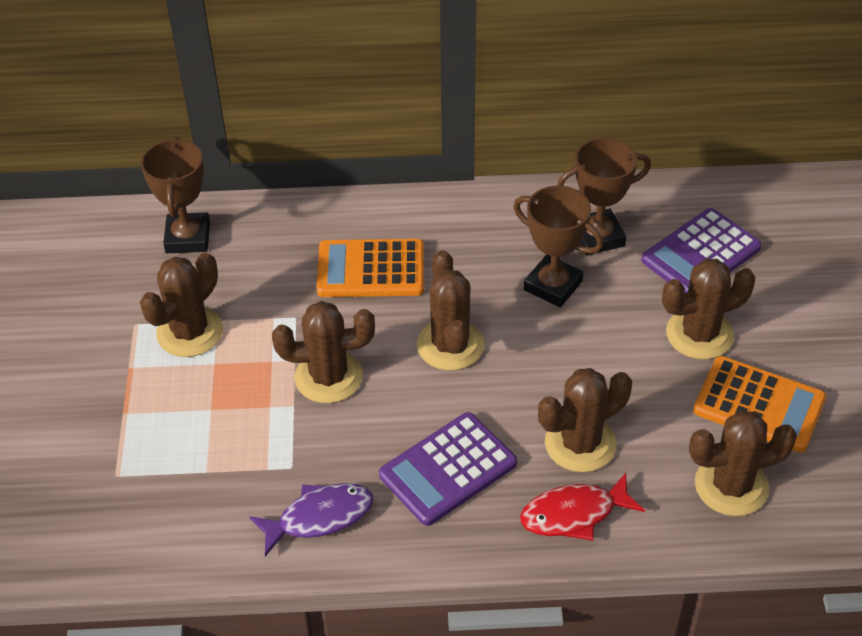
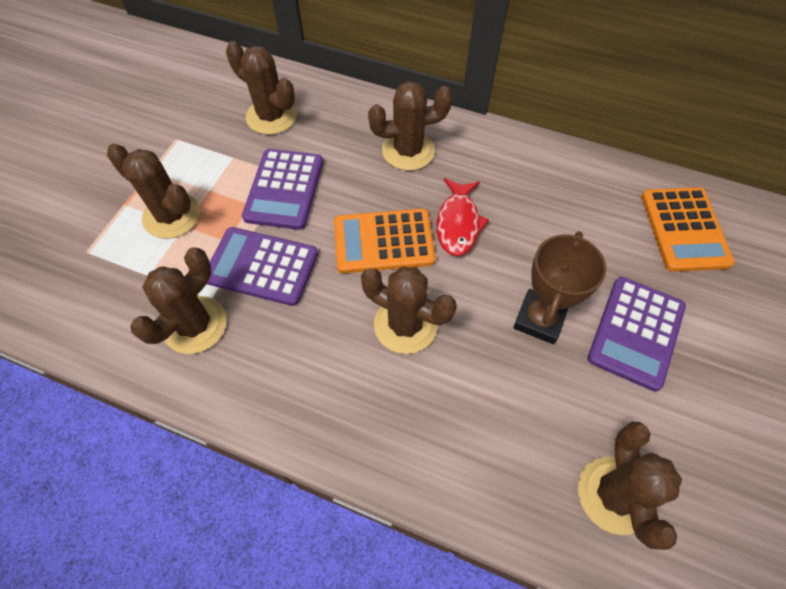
brown trophy: 3 -> 1
purple calculator: 2 -> 3
purple fish: 1 -> 0

